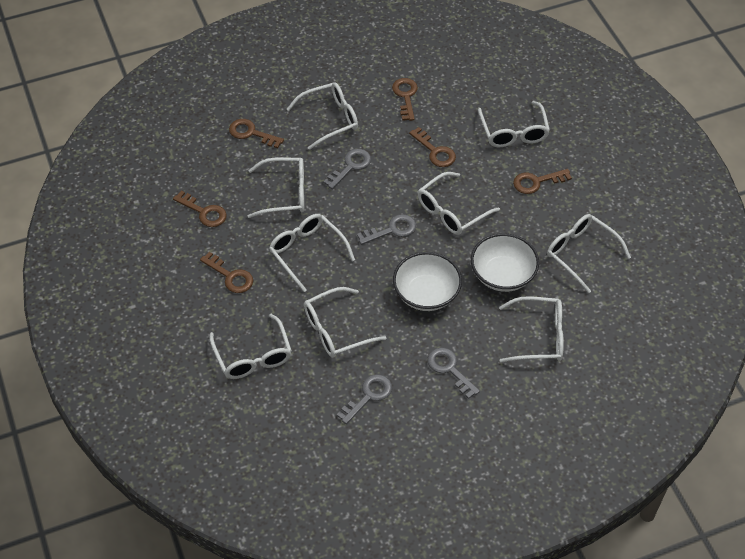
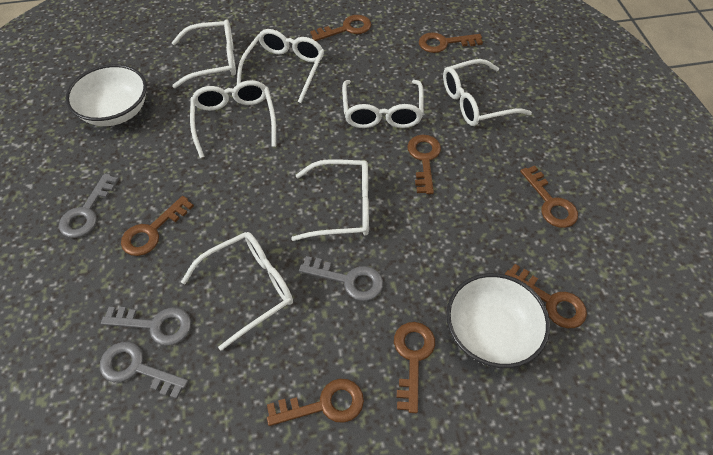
brown key: 6 -> 8
white glasses: 9 -> 7

